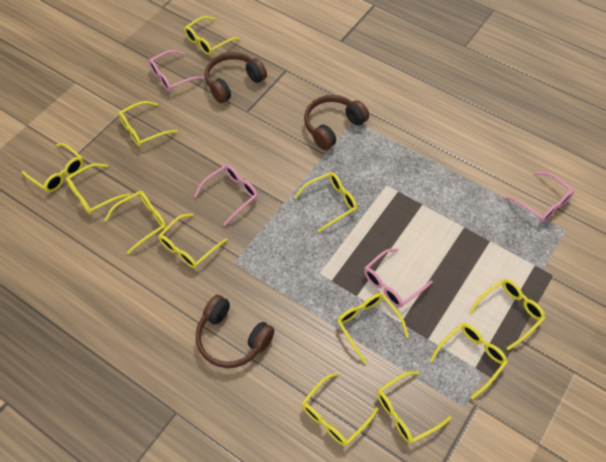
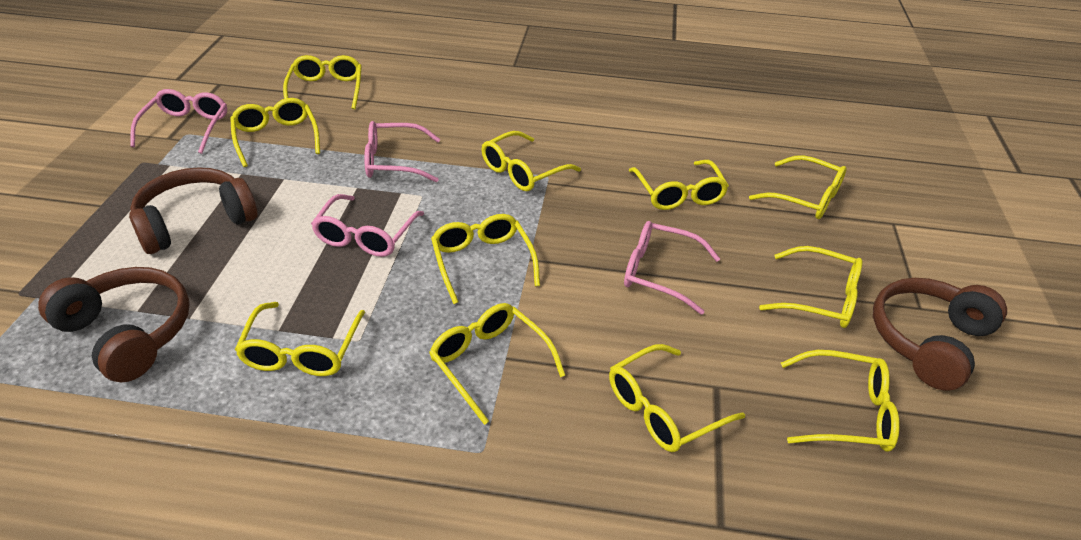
yellow glasses: 12 -> 11

